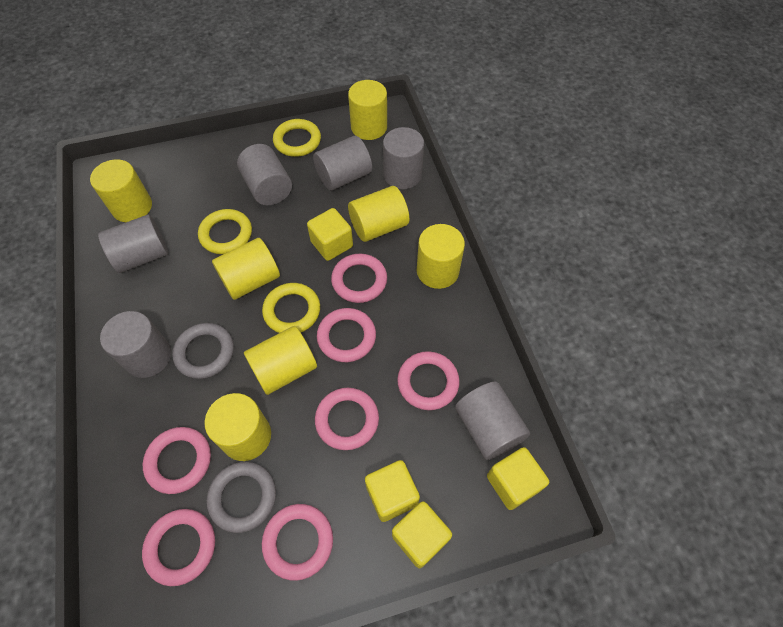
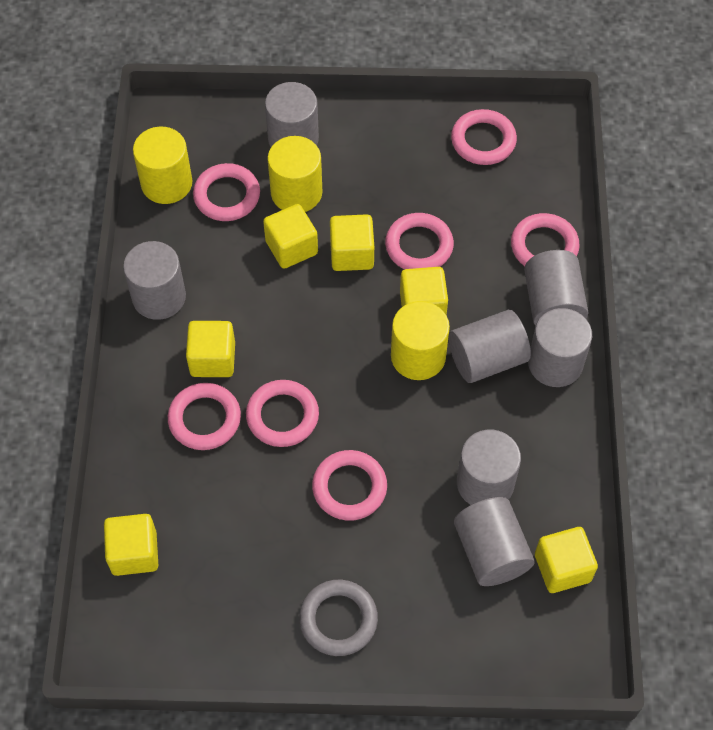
grey cylinder: 6 -> 7
grey ring: 2 -> 1
yellow cube: 4 -> 6
yellow cylinder: 7 -> 3
yellow ring: 3 -> 0

